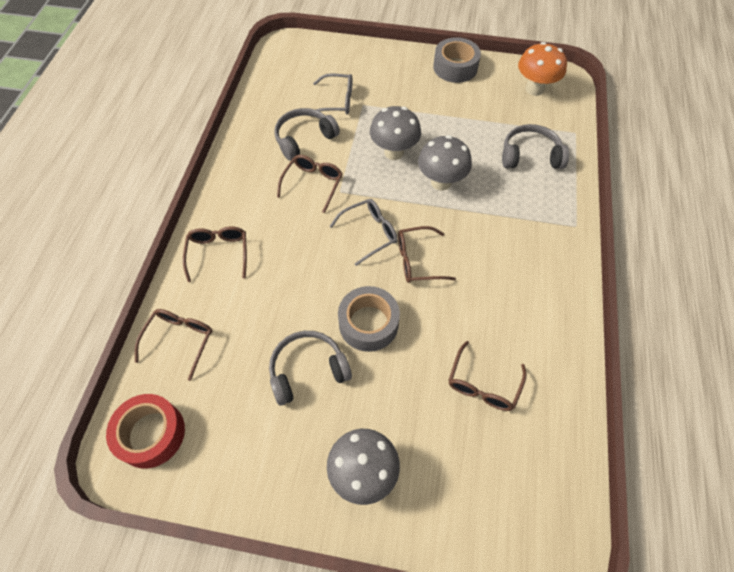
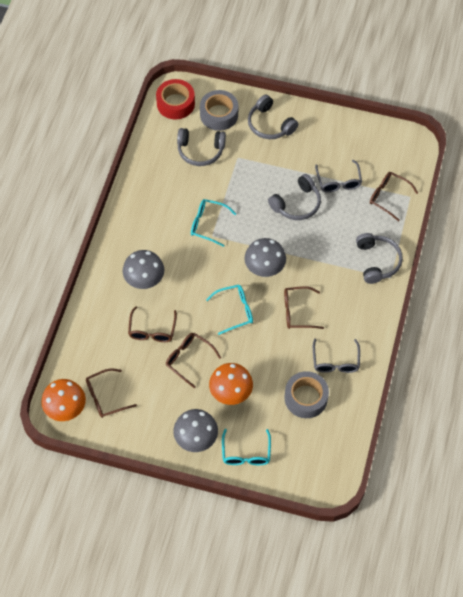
grey headphones: 3 -> 4
orange mushroom: 1 -> 2
turquoise glasses: 0 -> 3

